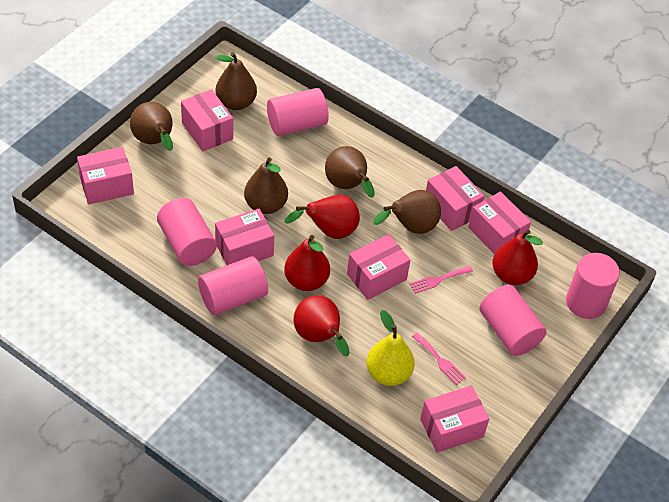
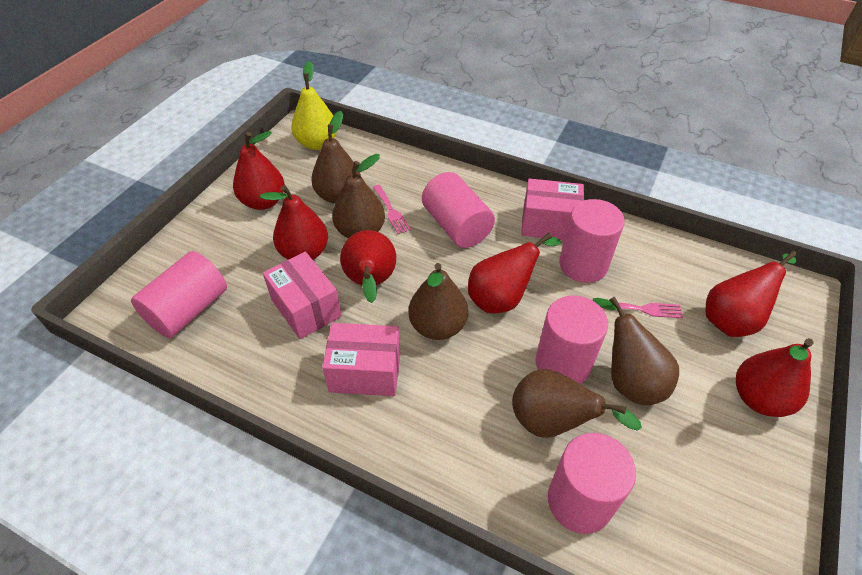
pink box: 7 -> 3
red pear: 4 -> 6

